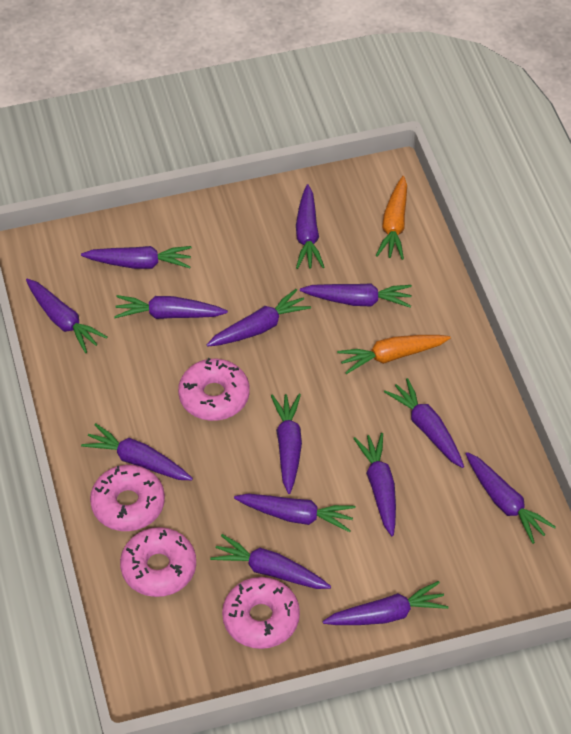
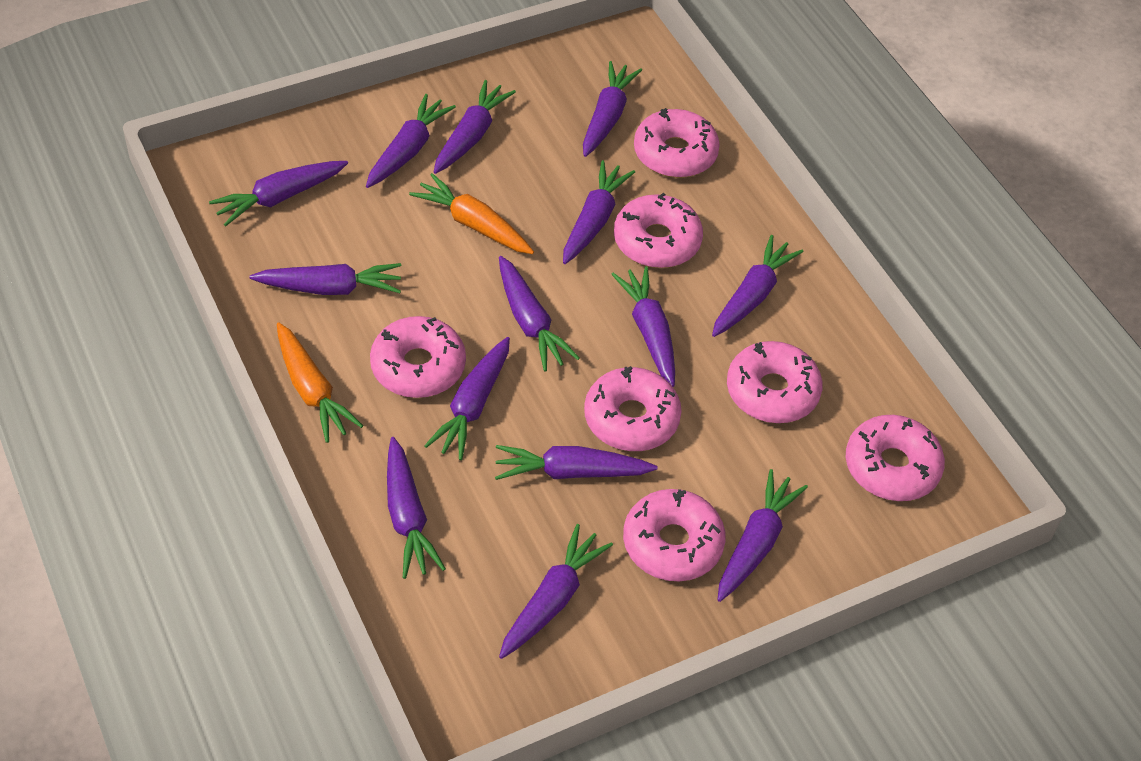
pink donut: 4 -> 7

